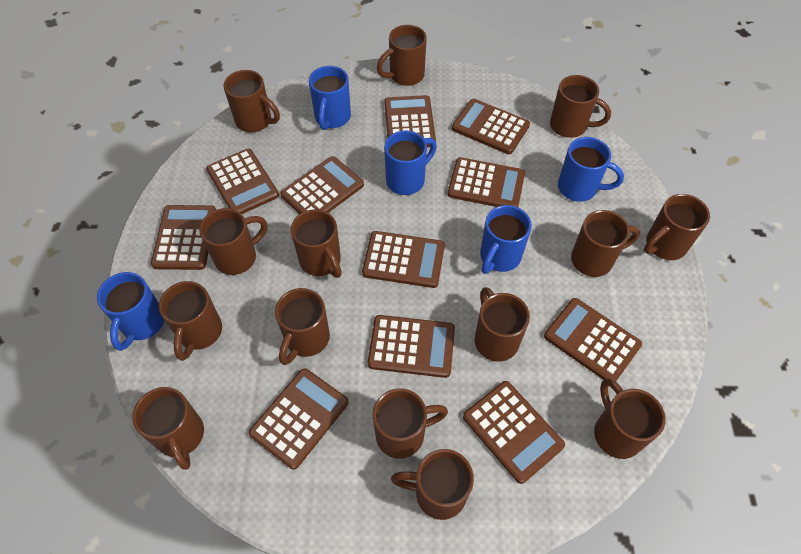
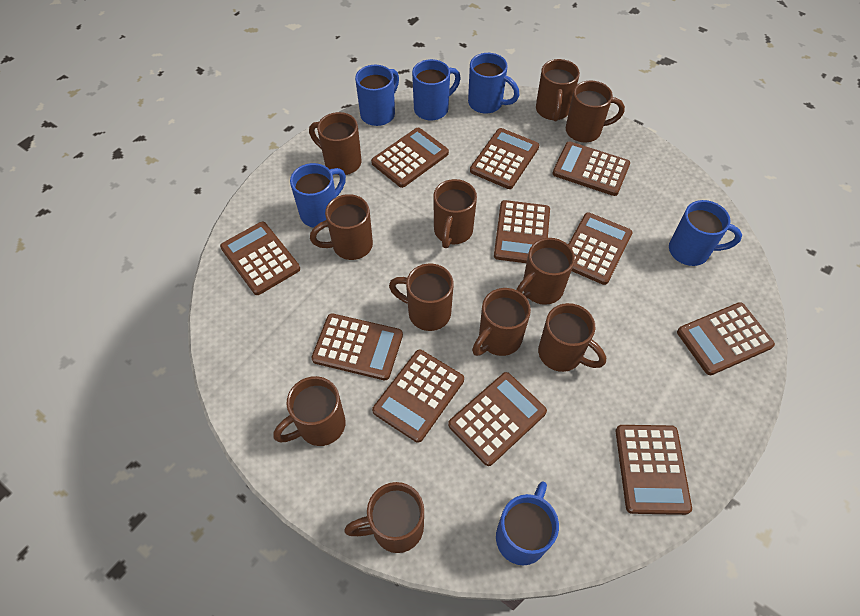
blue mug: 5 -> 6
brown mug: 14 -> 11

